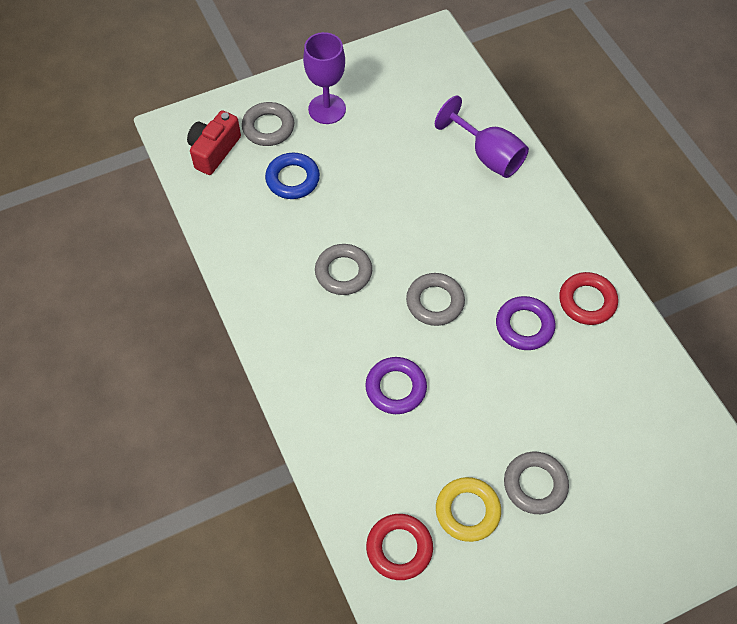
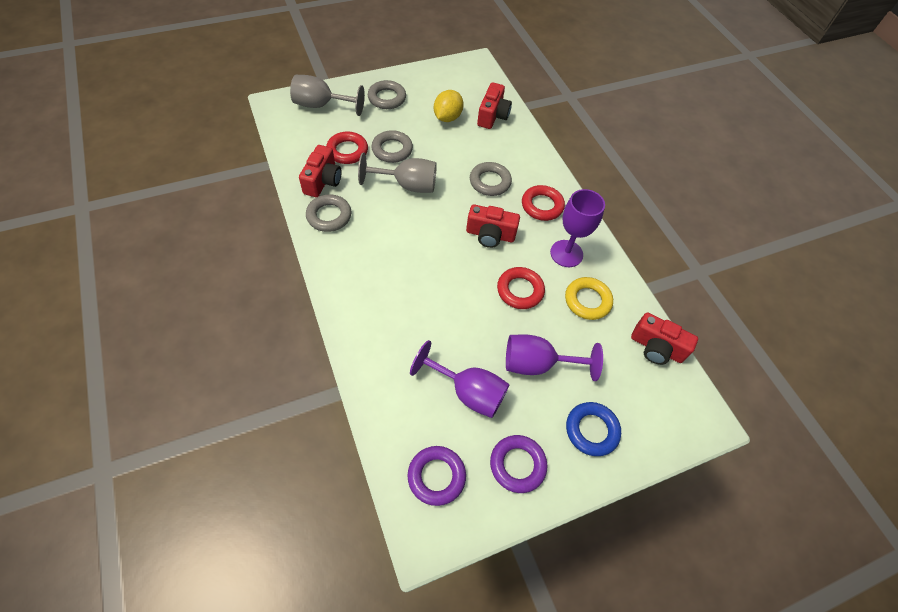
grey goblet: 0 -> 2
purple goblet: 2 -> 3
red camera: 1 -> 4
red ring: 2 -> 3
yellow lemon: 0 -> 1

